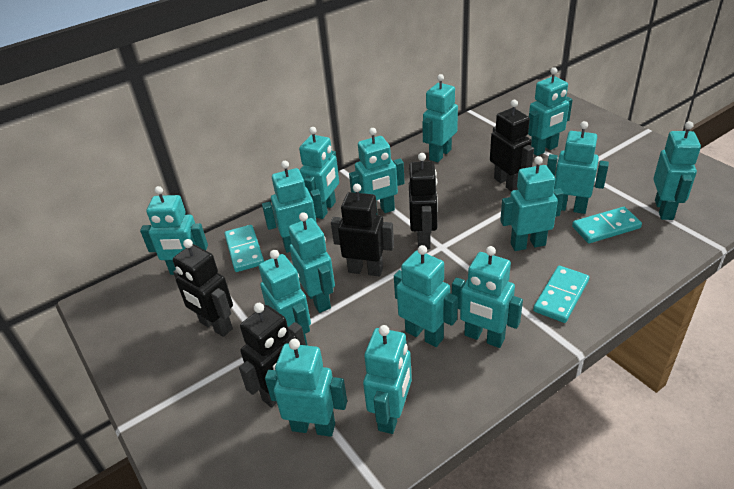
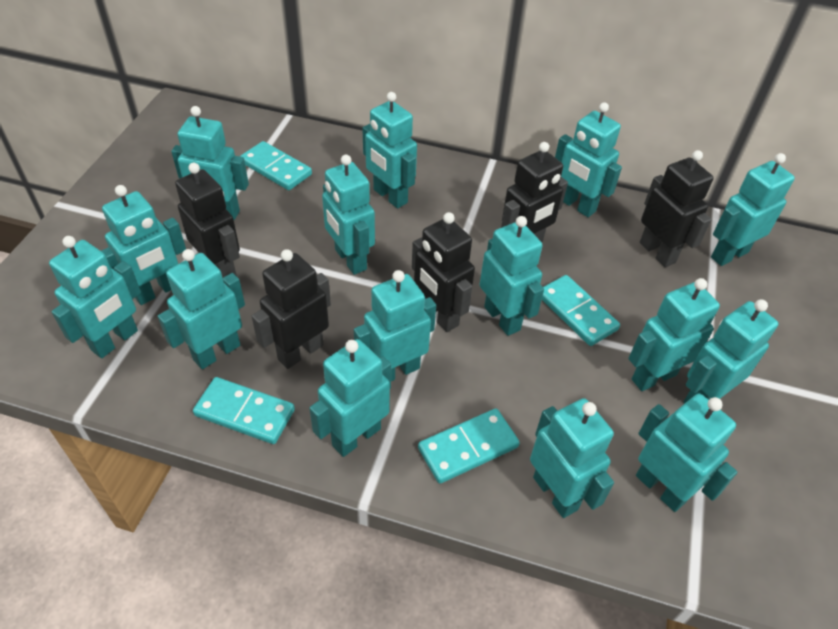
turquoise domino: 3 -> 4

